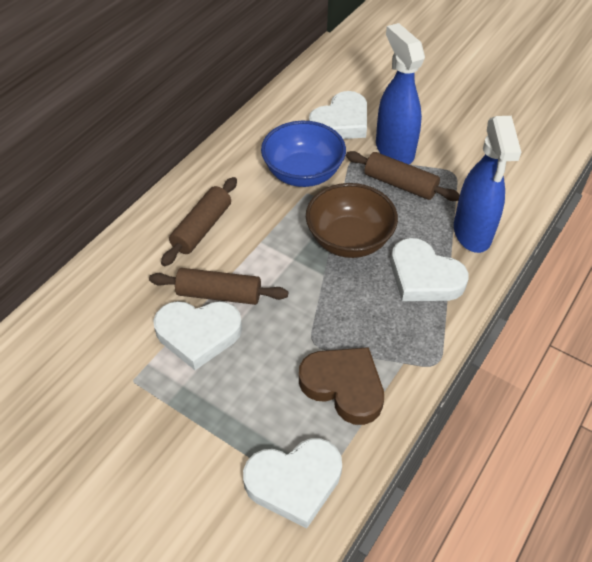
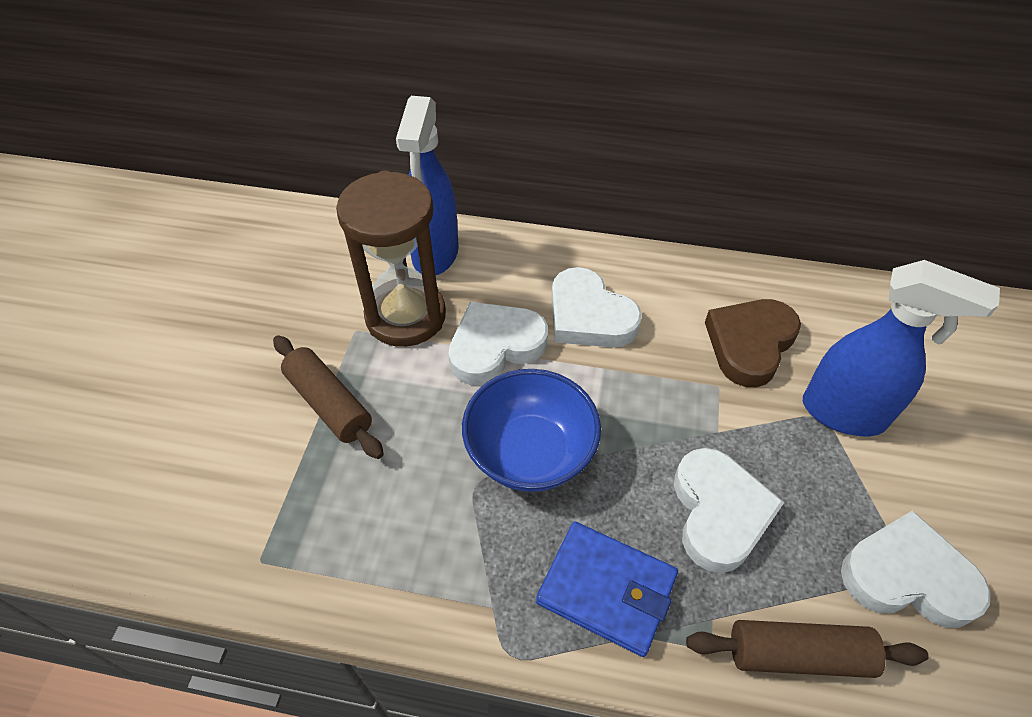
blue wallet: 0 -> 1
brown bowl: 1 -> 0
brown hourglass: 0 -> 1
brown rolling pin: 3 -> 2

